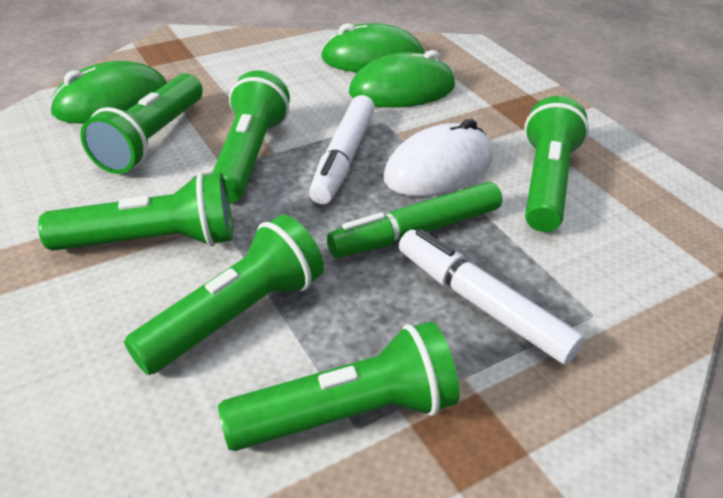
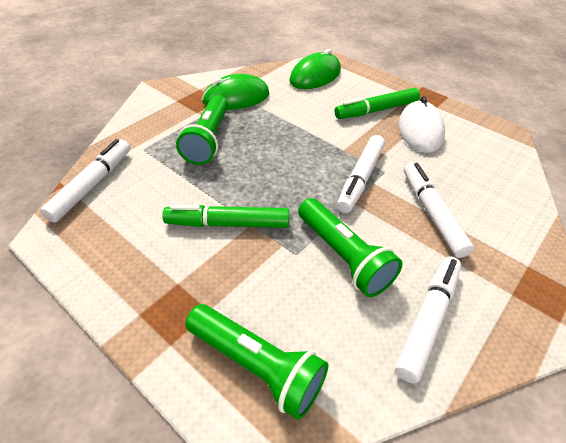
green flashlight: 6 -> 3
green marker: 1 -> 2
green mouse: 3 -> 2
white marker: 2 -> 4

